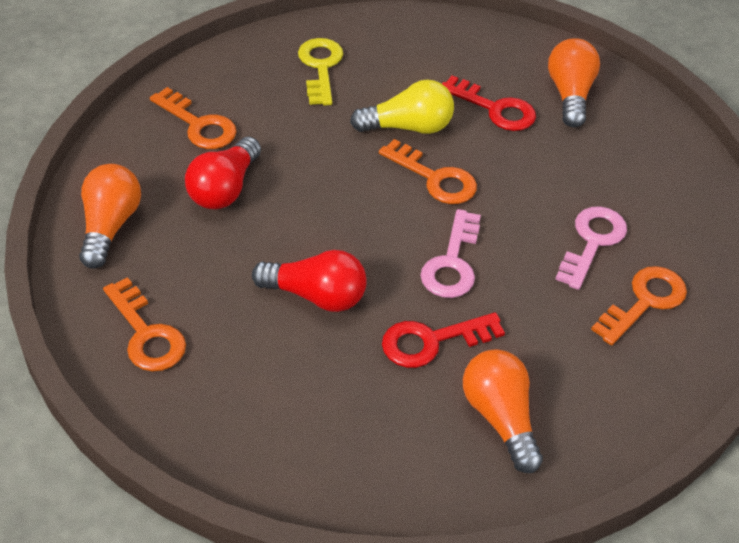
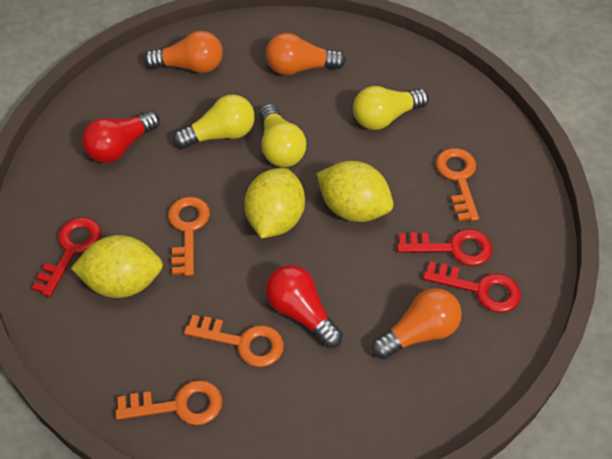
pink key: 2 -> 0
red key: 2 -> 3
yellow key: 1 -> 0
yellow lemon: 0 -> 3
yellow light bulb: 1 -> 3

